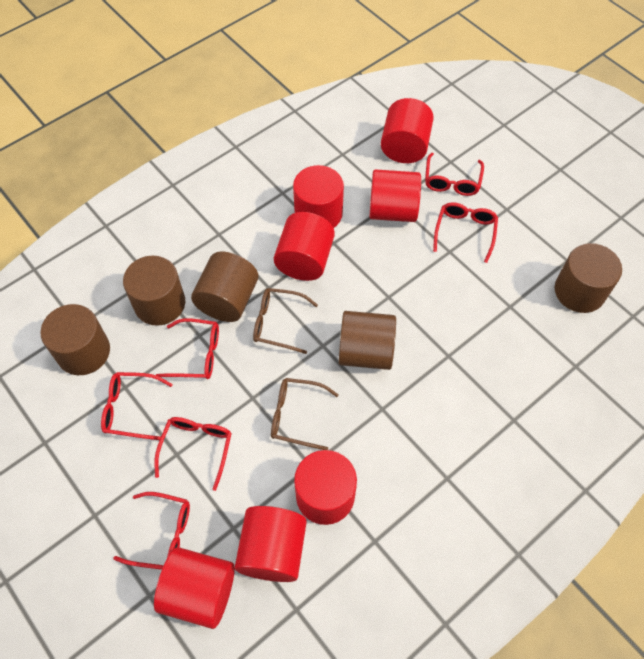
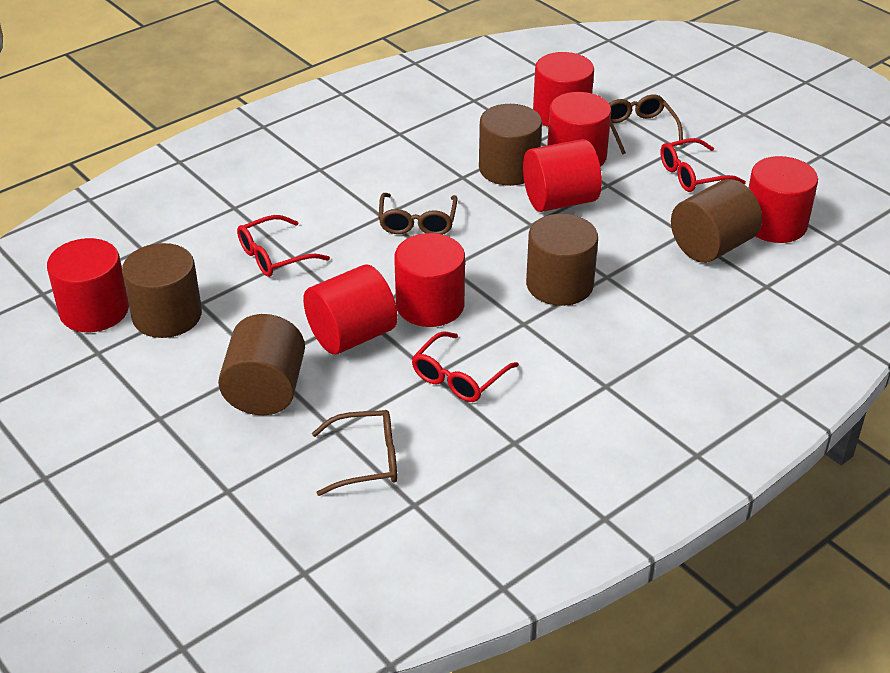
brown glasses: 2 -> 3
red glasses: 6 -> 3

